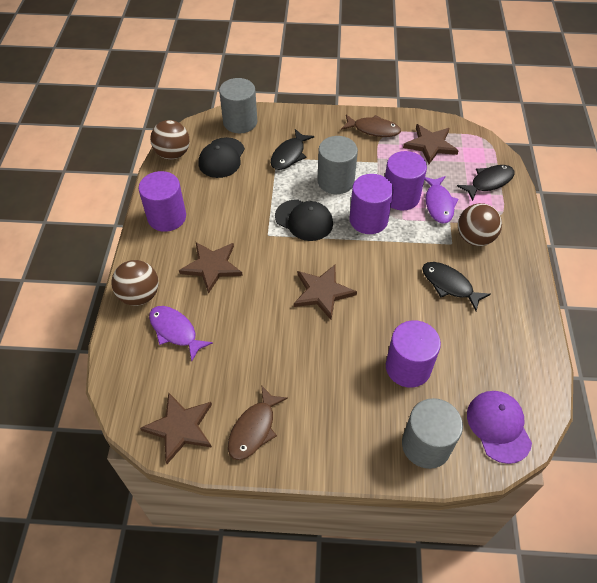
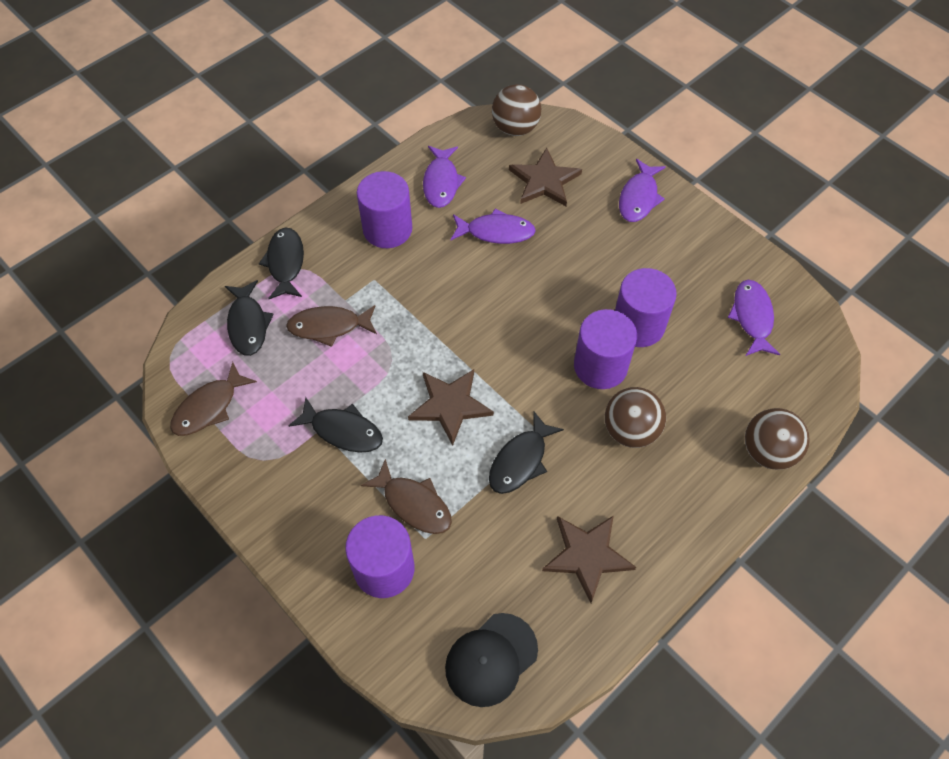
black cap: 2 -> 1
black fish: 3 -> 4
brown fish: 2 -> 3
brown star: 4 -> 3
grey cylinder: 3 -> 0
purple cap: 1 -> 0
purple fish: 2 -> 4

